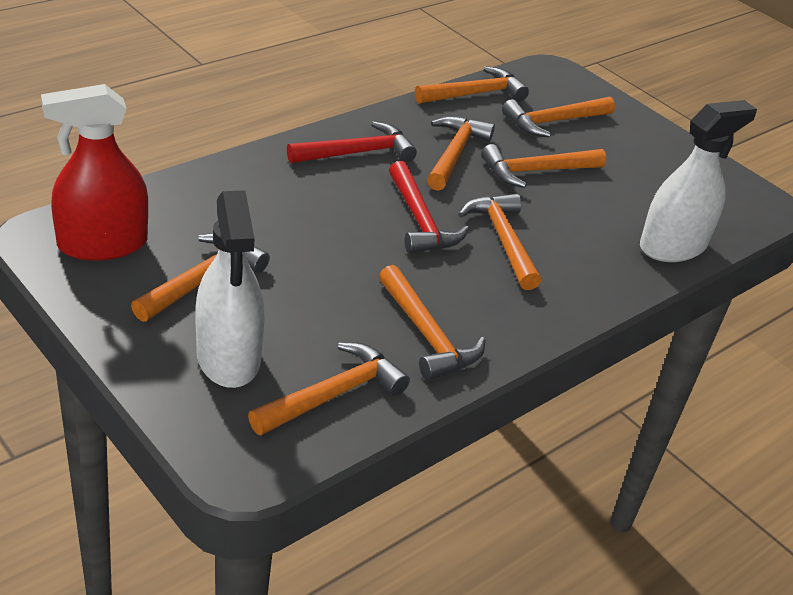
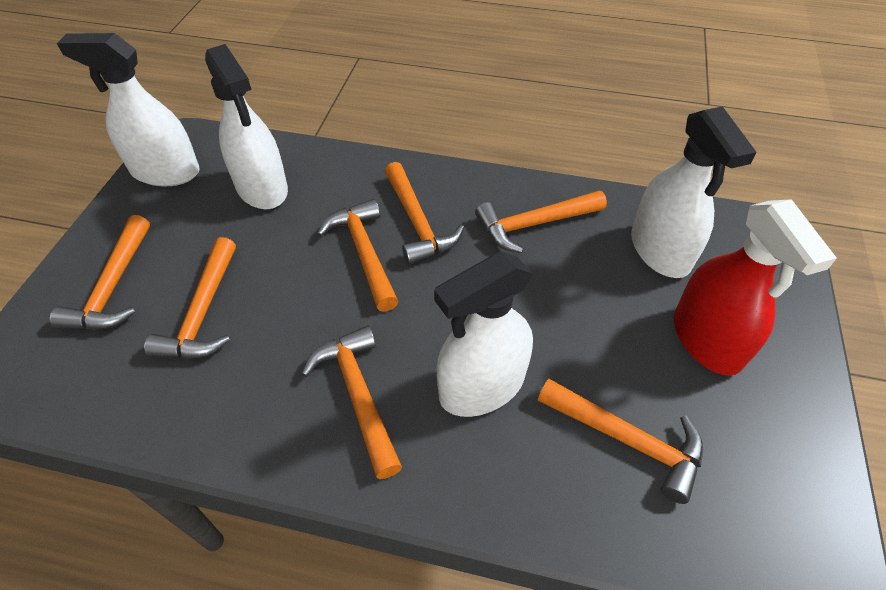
orange hammer: 8 -> 7
red hammer: 2 -> 0
white spray bottle: 2 -> 4

